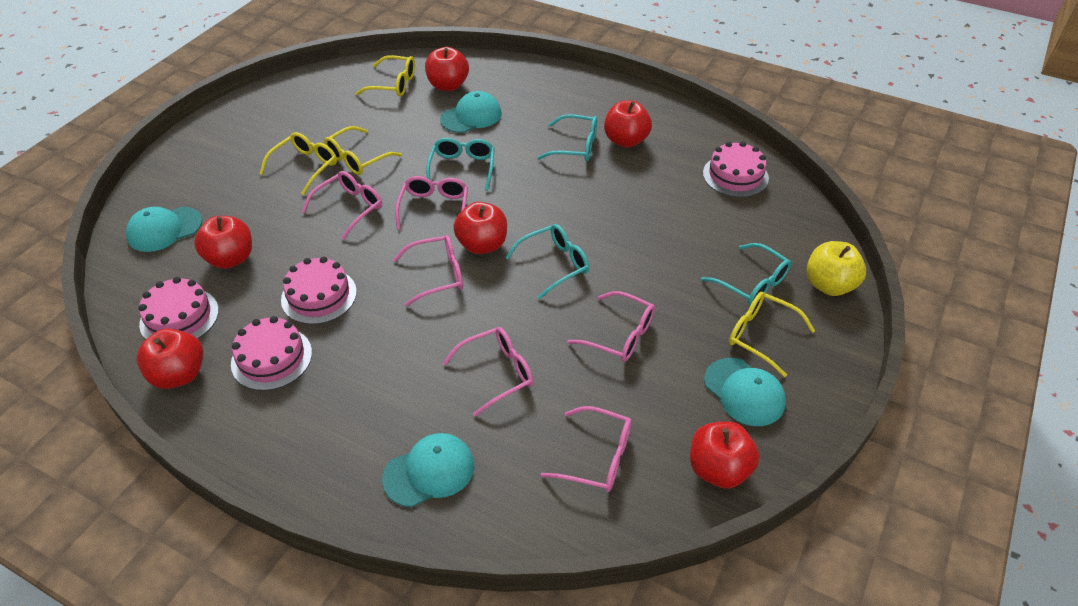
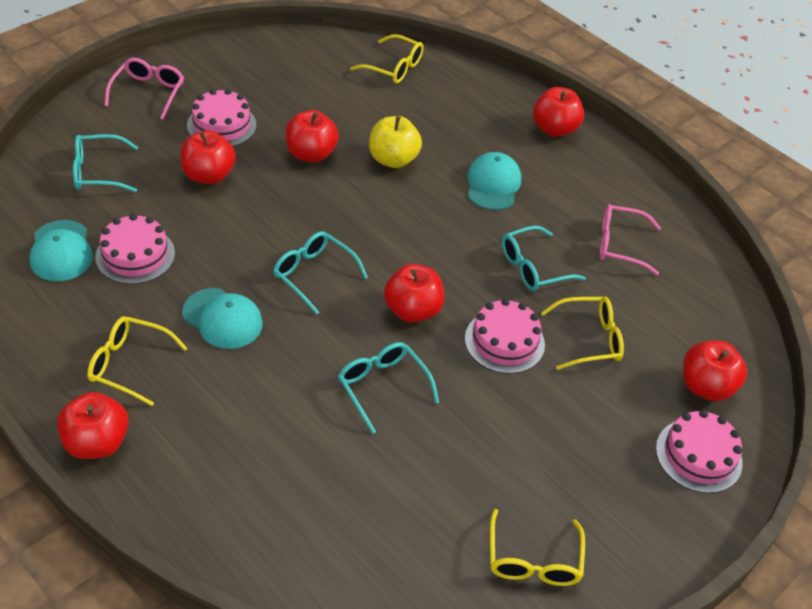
pink glasses: 6 -> 2
turquoise cap: 4 -> 3

